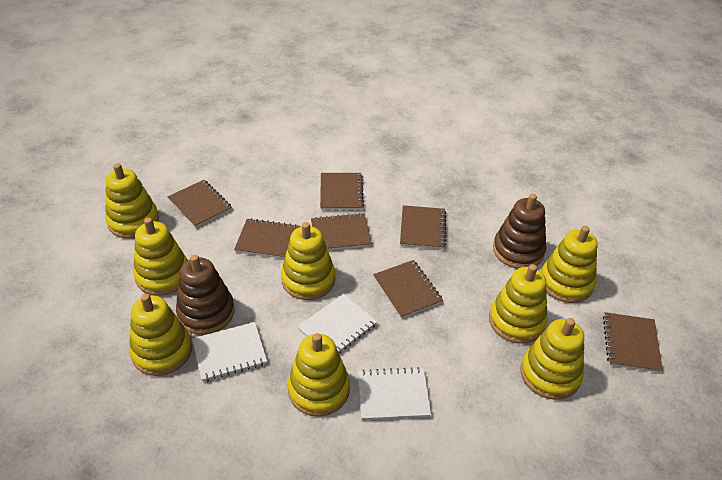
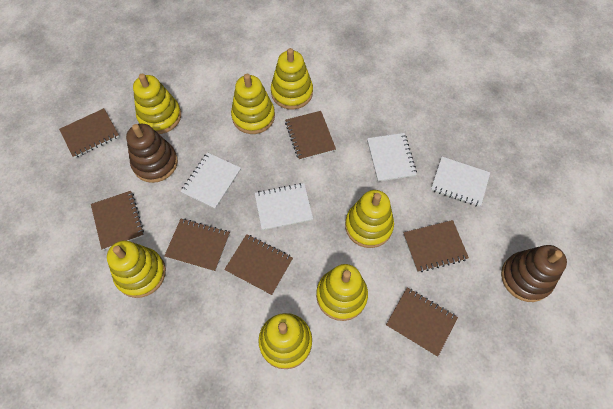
white notebook: 3 -> 4
yellow stacking toy: 8 -> 7

